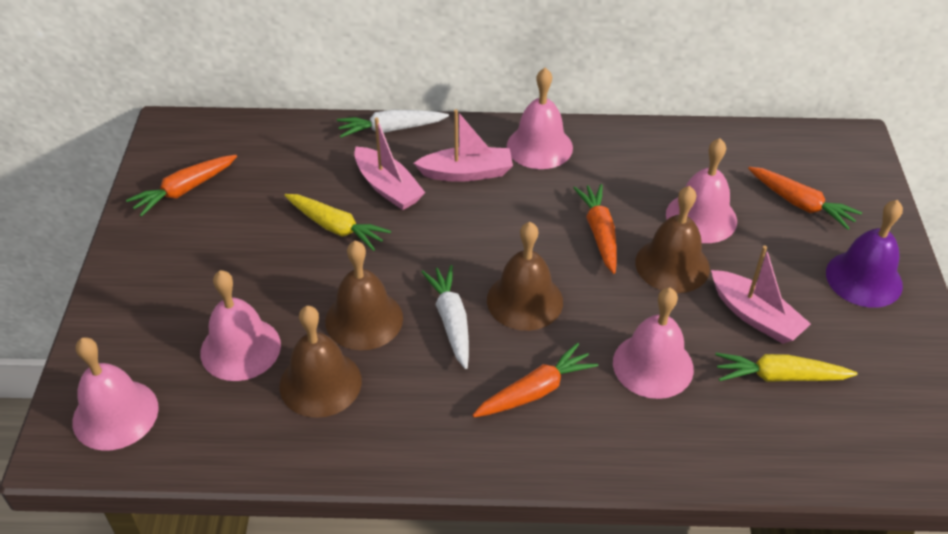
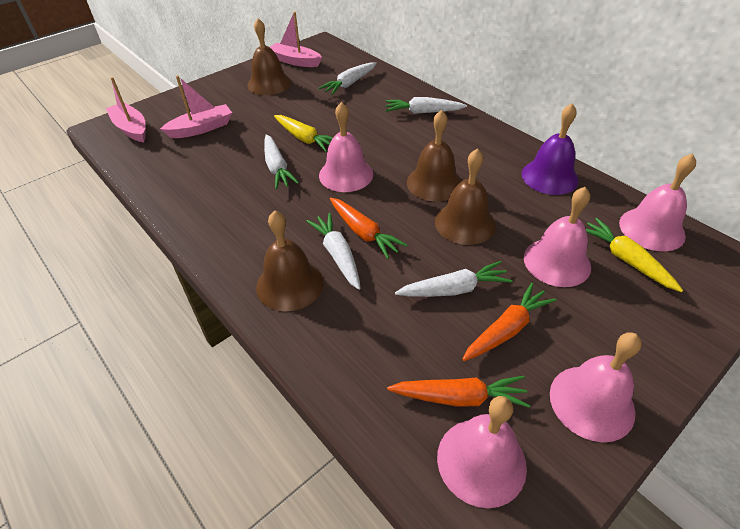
orange carrot: 4 -> 3
white carrot: 2 -> 5

